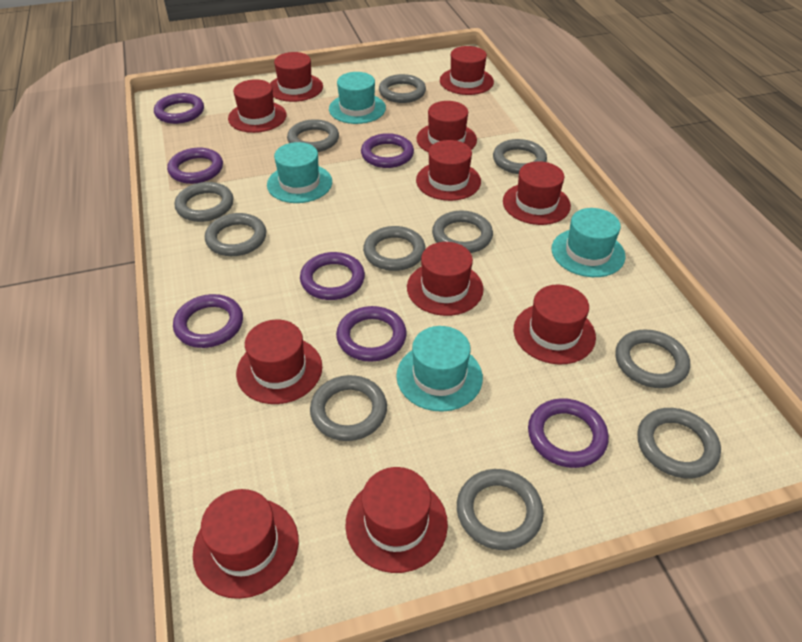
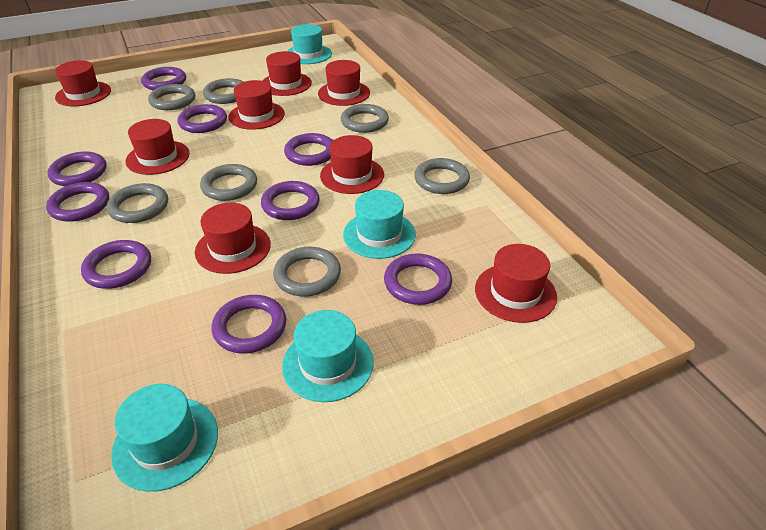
grey ring: 11 -> 7
purple ring: 7 -> 9
red hat: 11 -> 8

